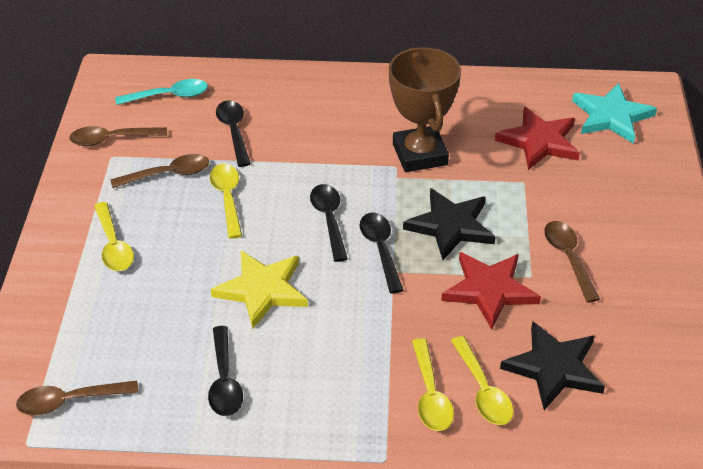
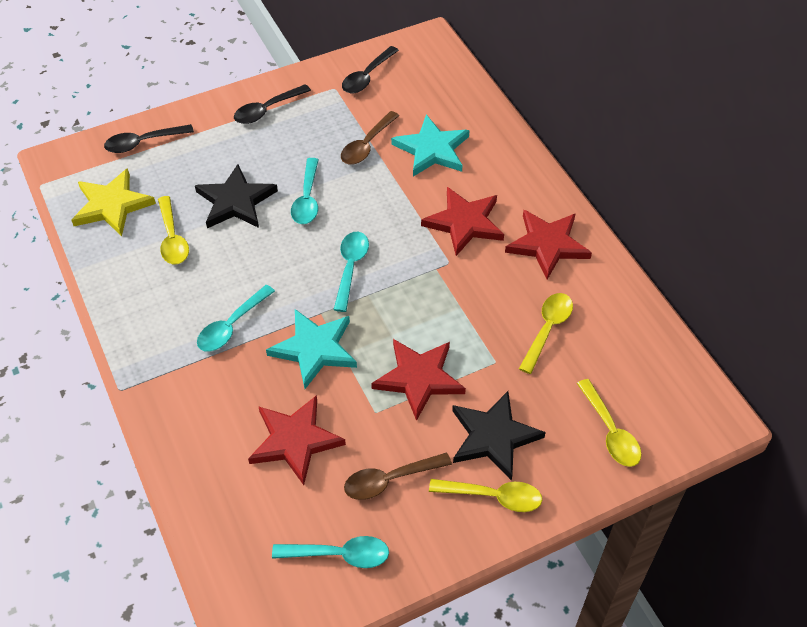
black spoon: 4 -> 3
brown spoon: 4 -> 2
brown trophy: 1 -> 0
red star: 2 -> 4
turquoise spoon: 1 -> 4
turquoise star: 1 -> 2

